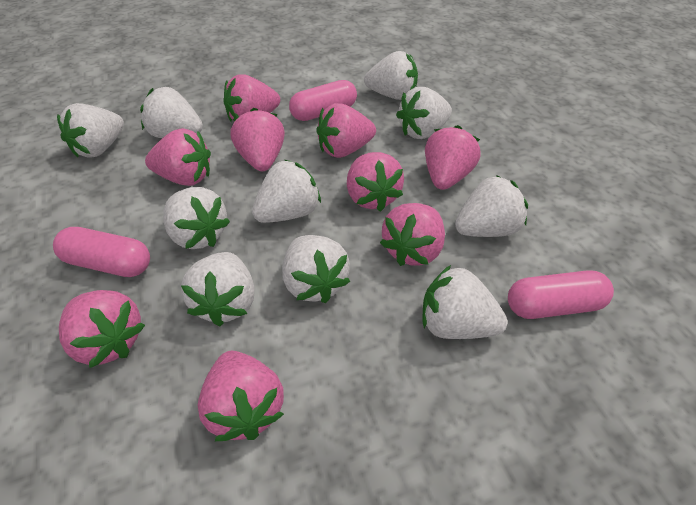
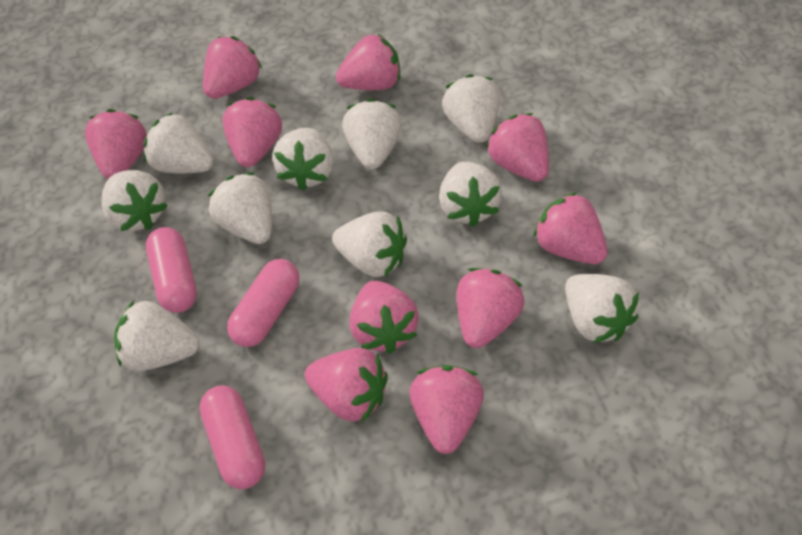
pink strawberry: 9 -> 10

